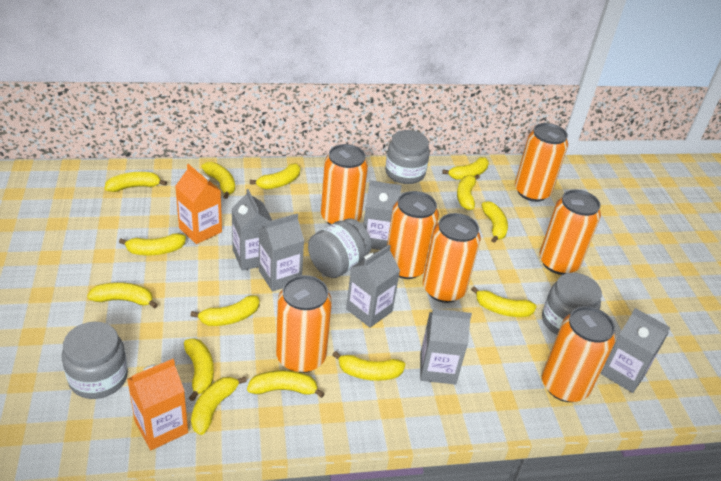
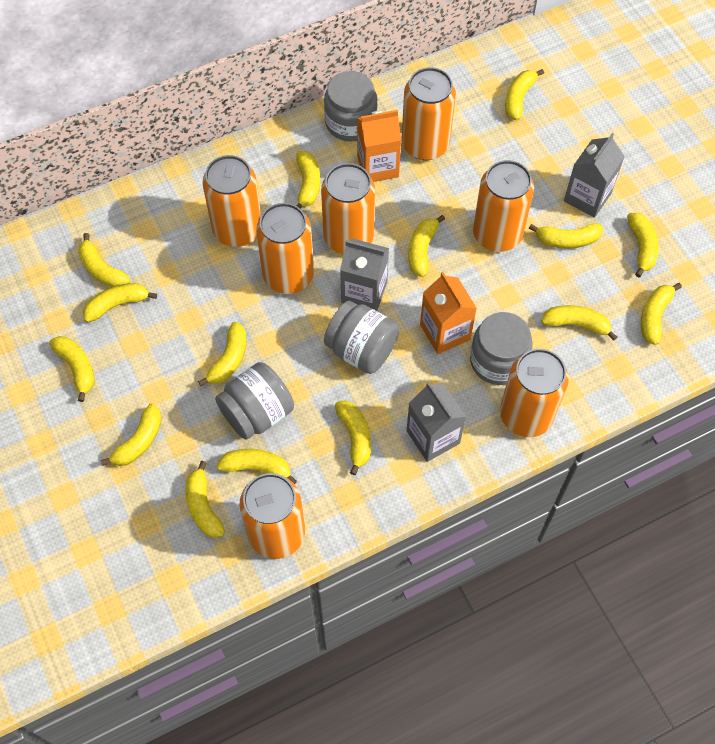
grey carton: 6 -> 3
yellow banana: 14 -> 15

